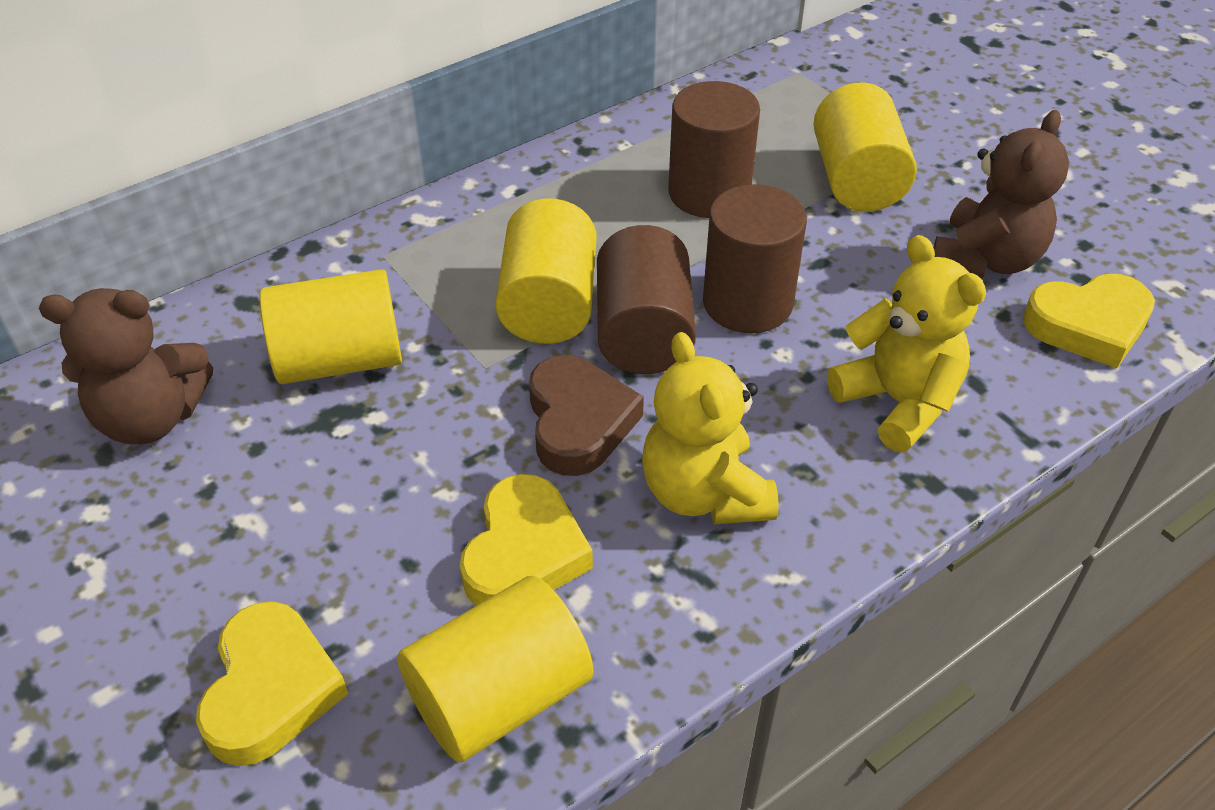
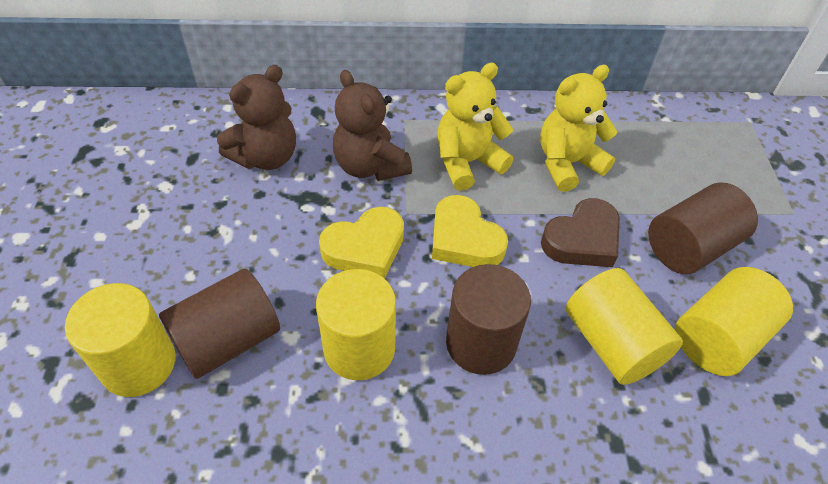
yellow heart: 3 -> 2

